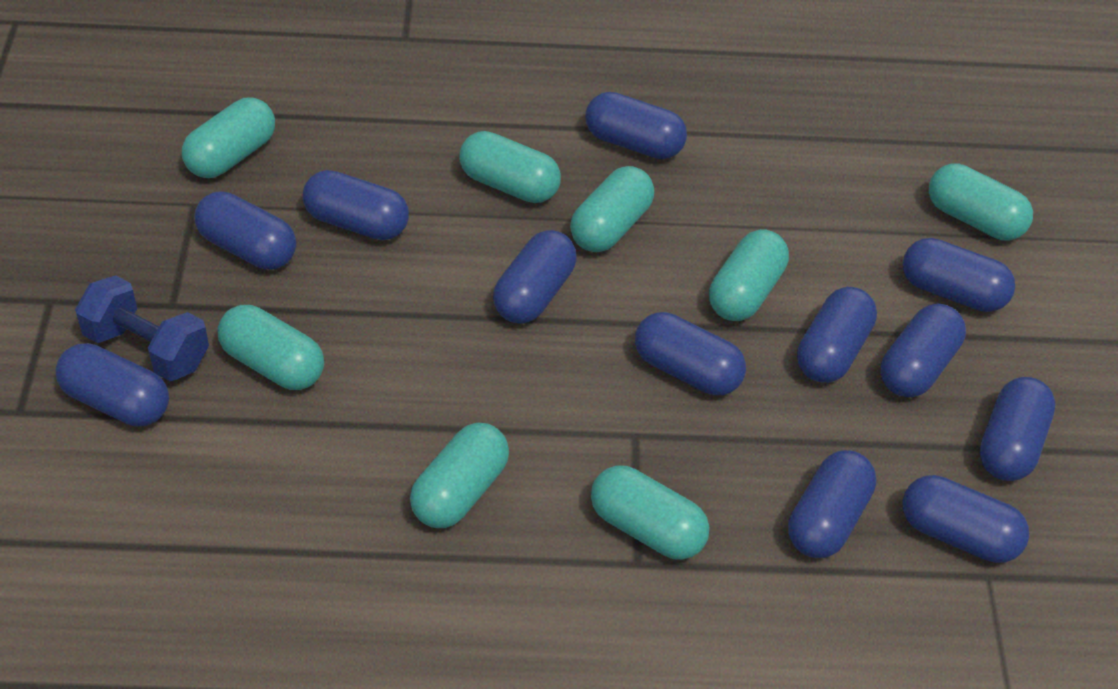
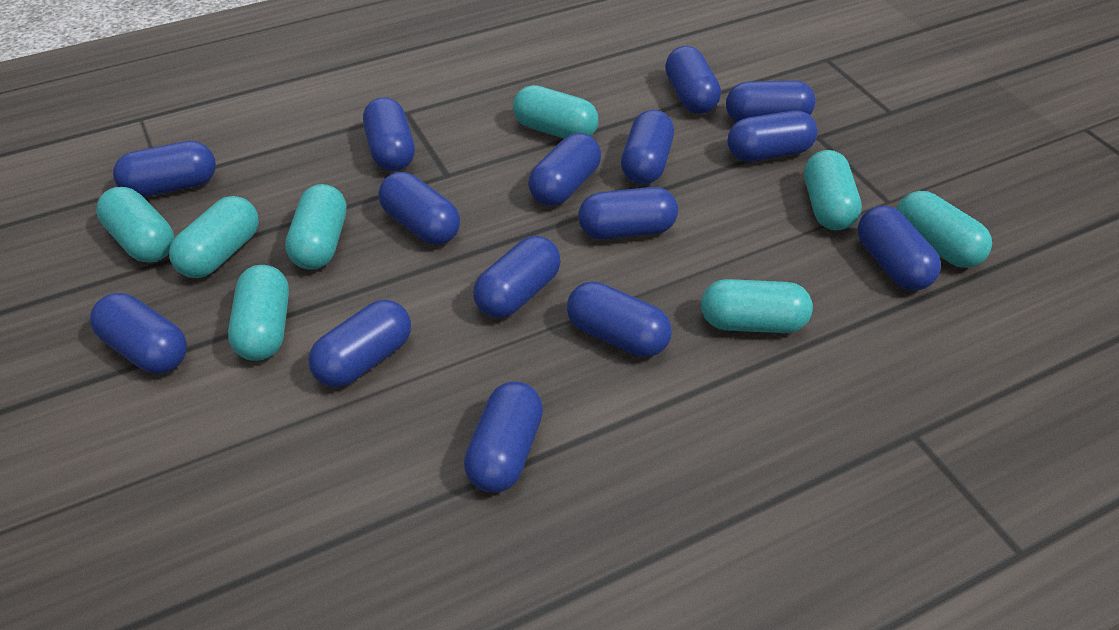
blue capsule: 12 -> 15
blue dumbbell: 1 -> 0

